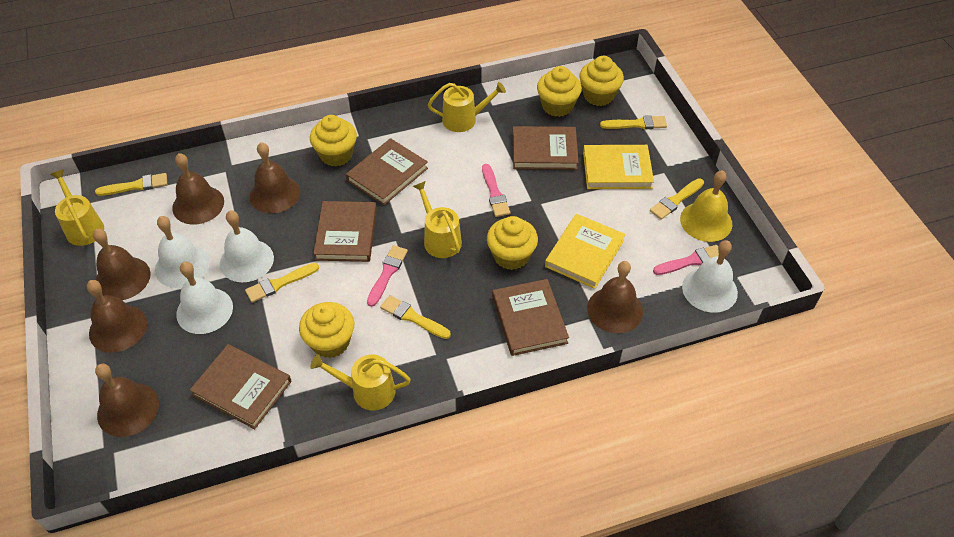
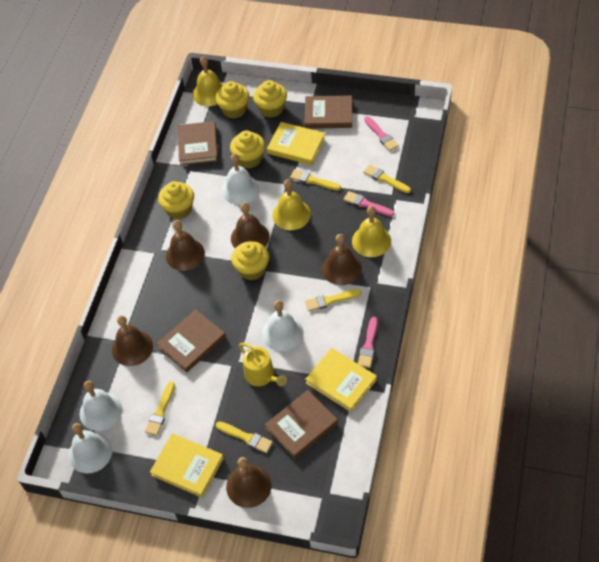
brown bell: 6 -> 5
brown book: 5 -> 4
yellow bell: 1 -> 3
yellow book: 2 -> 3
yellow watering can: 4 -> 1

